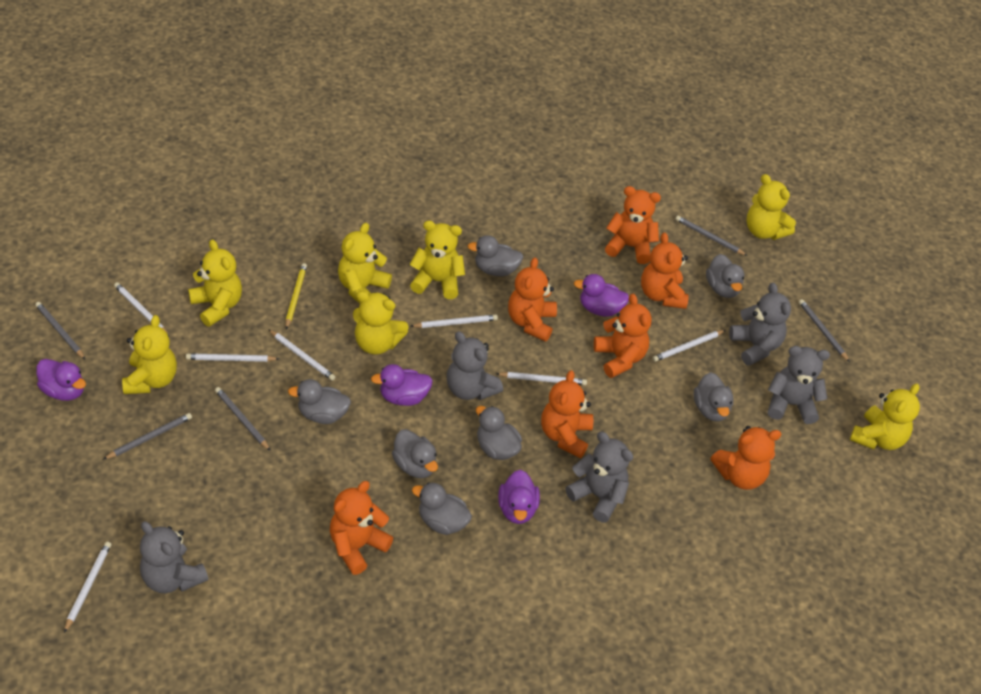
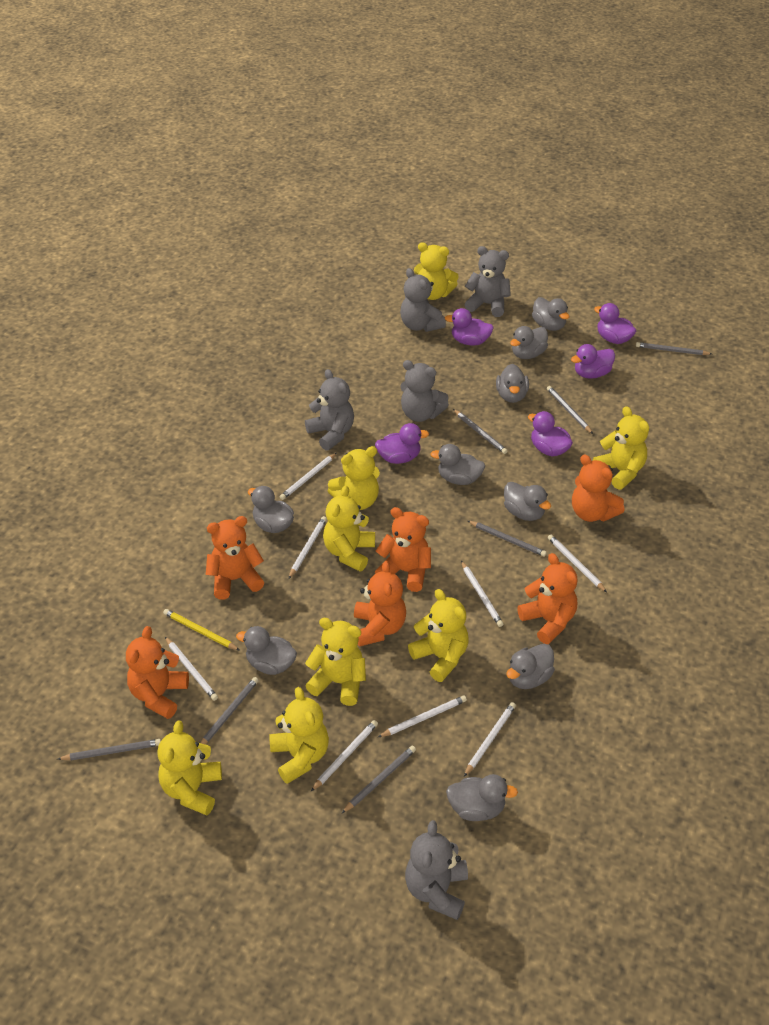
grey duck: 7 -> 9
grey pencil: 5 -> 7
orange teddy bear: 7 -> 6
purple duck: 4 -> 5
white pencil: 7 -> 8
yellow teddy bear: 7 -> 8

